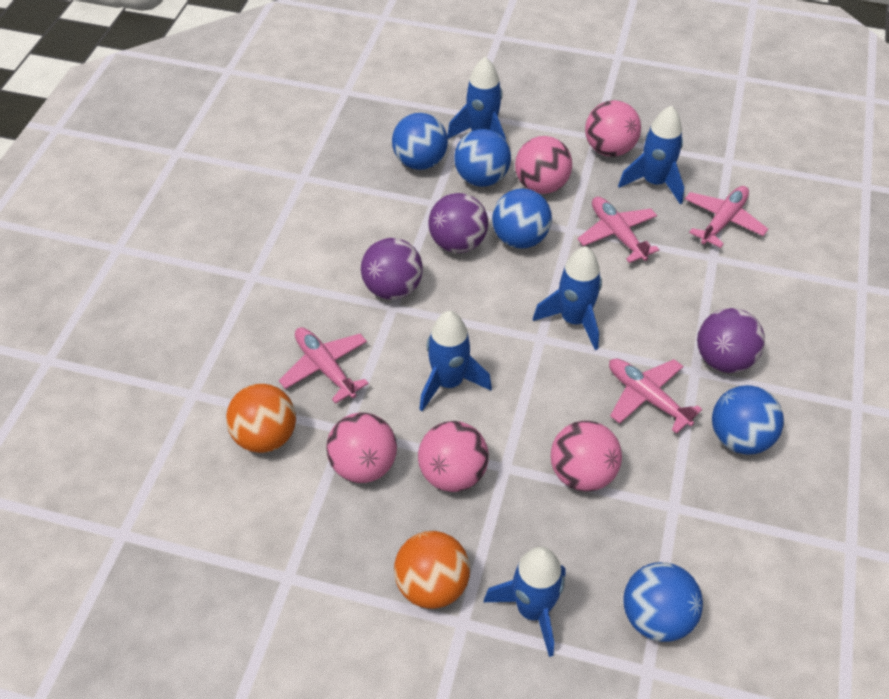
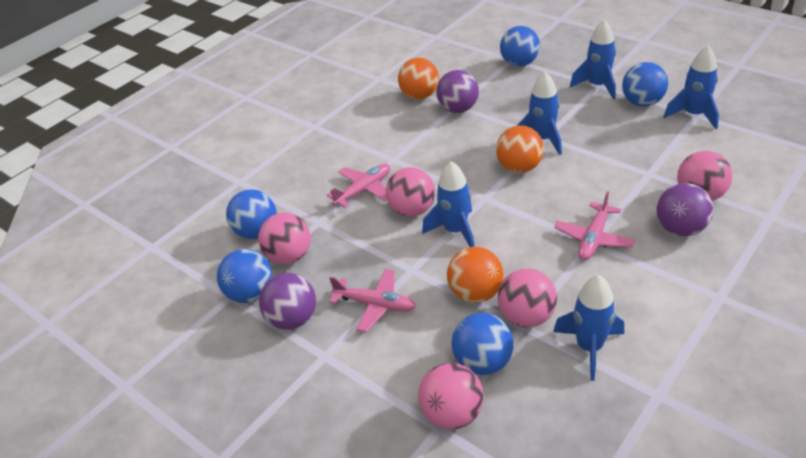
orange ball: 2 -> 3
pink plane: 4 -> 3

